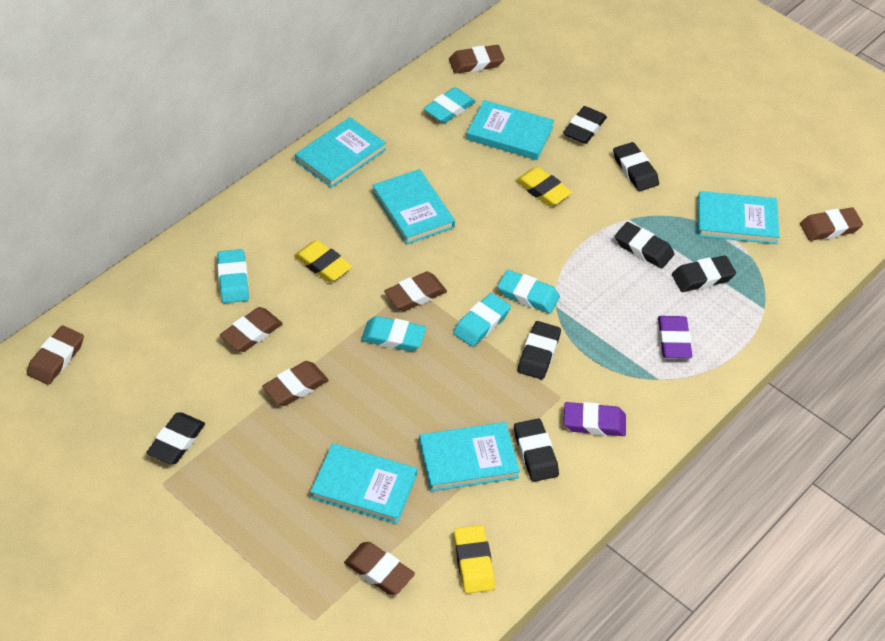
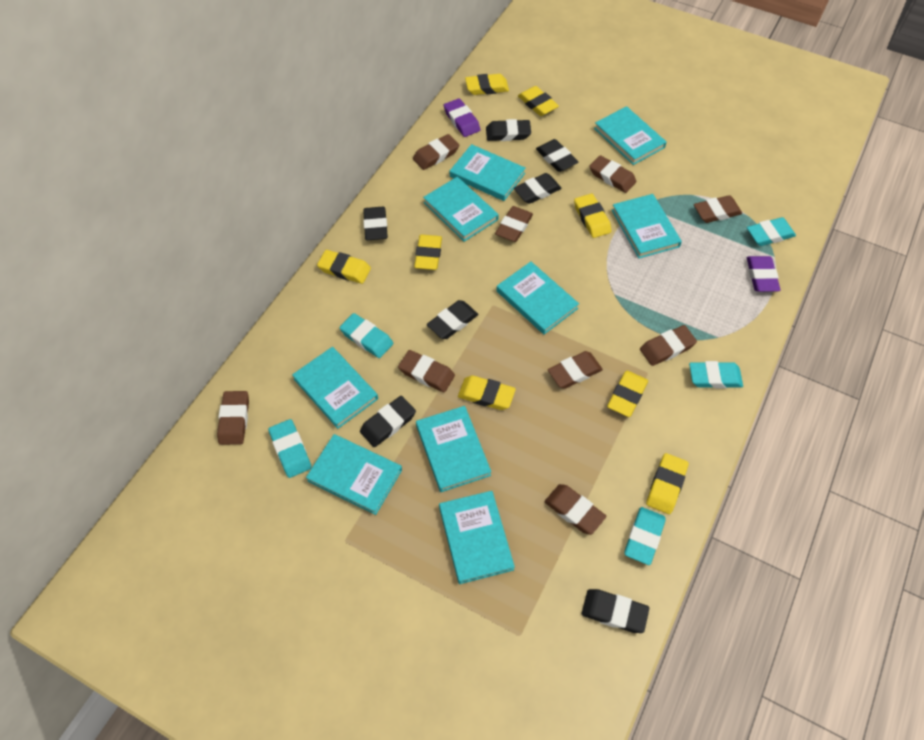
brown eraser: 7 -> 9
turquoise book: 6 -> 9
yellow eraser: 3 -> 8

